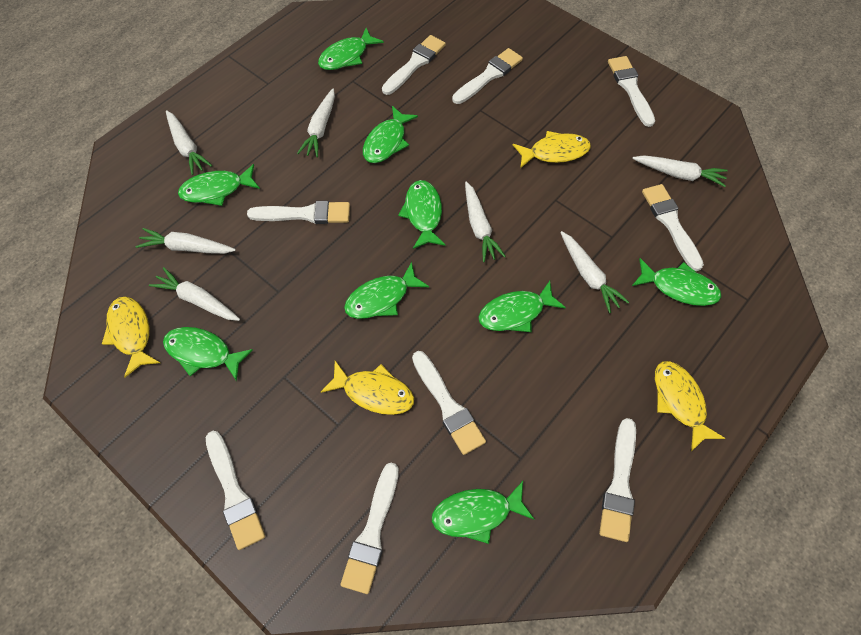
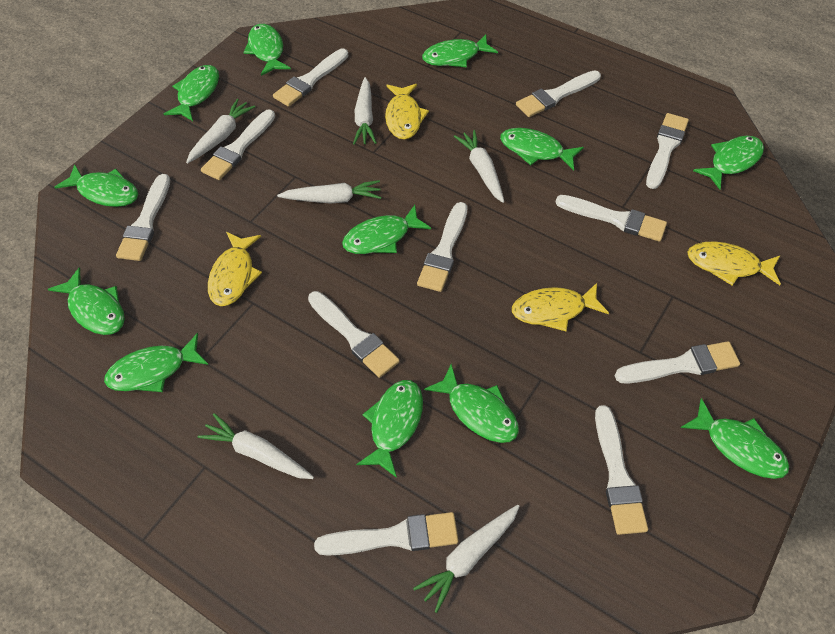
green fish: 9 -> 12
white brush: 9 -> 11
white carrot: 7 -> 6

